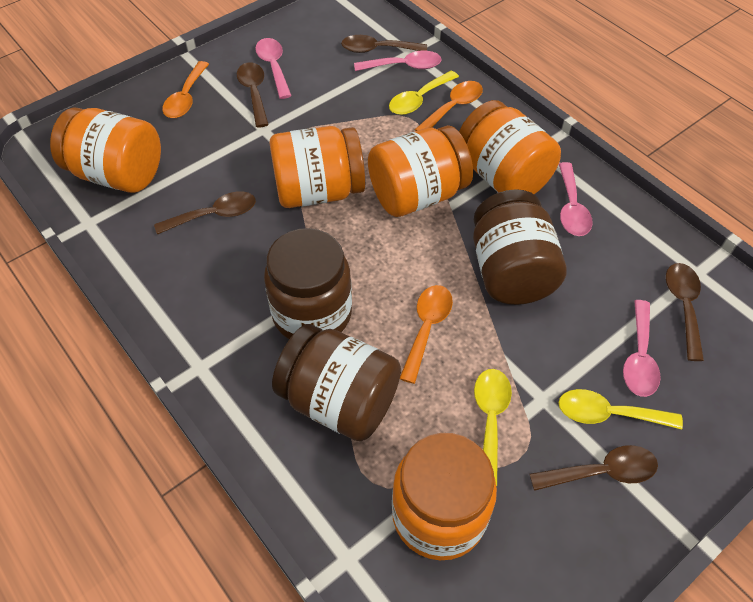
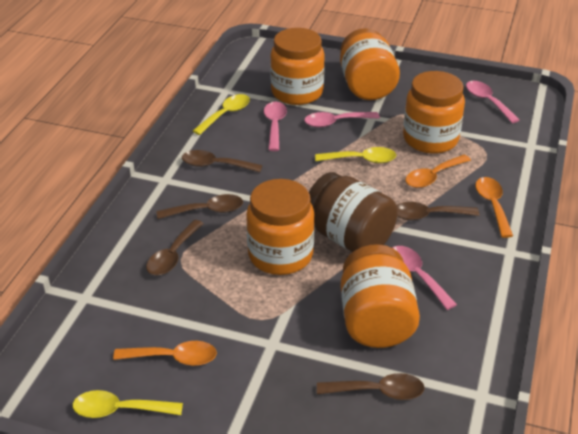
brown jar: 3 -> 1

